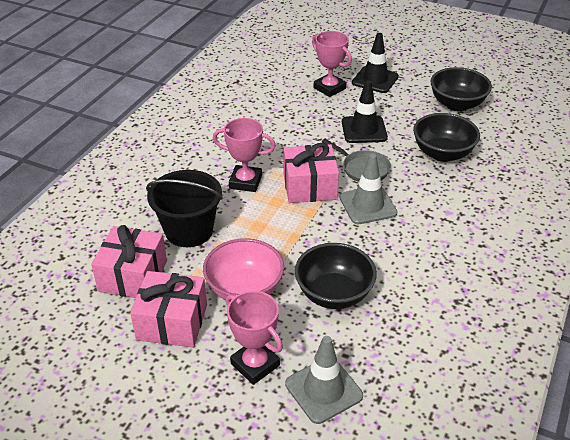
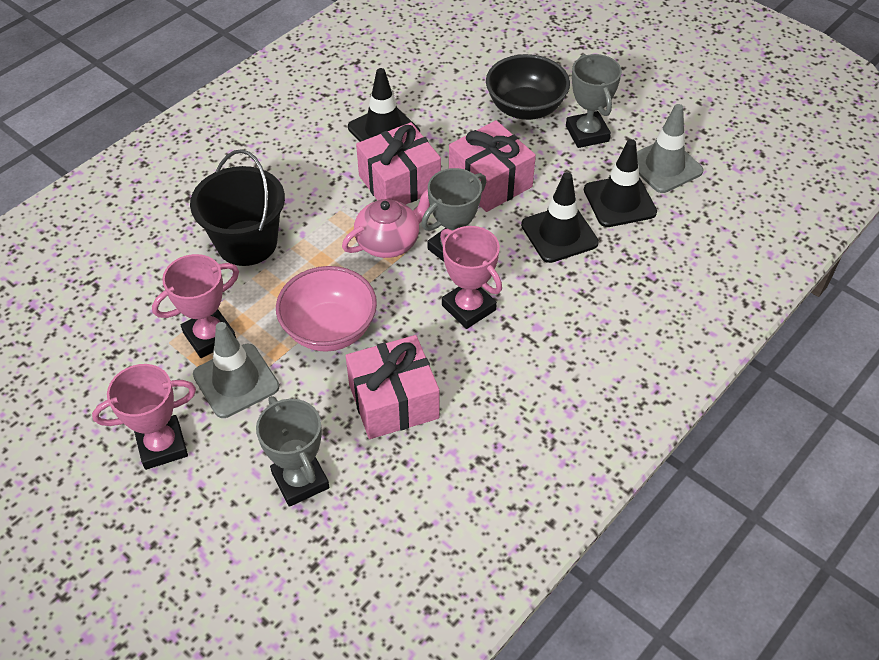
black bowl: 3 -> 1
black traffic cone: 2 -> 3
grey pan: 1 -> 0
grey trophy: 0 -> 3
pink teapot: 0 -> 1

